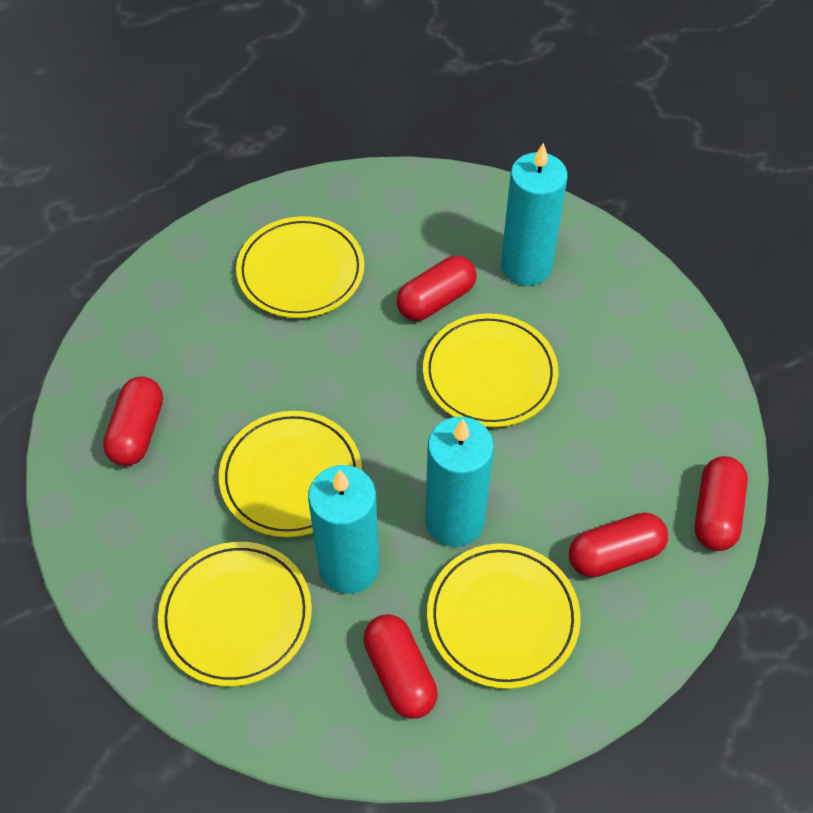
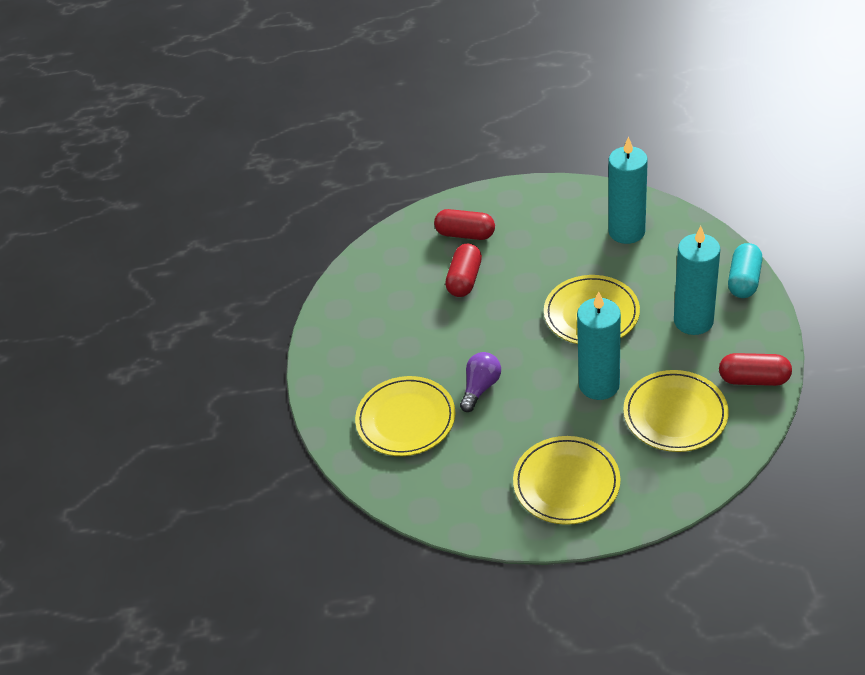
purple light bulb: 0 -> 1
red capsule: 5 -> 3
turquoise capsule: 0 -> 1
yellow plate: 5 -> 4

